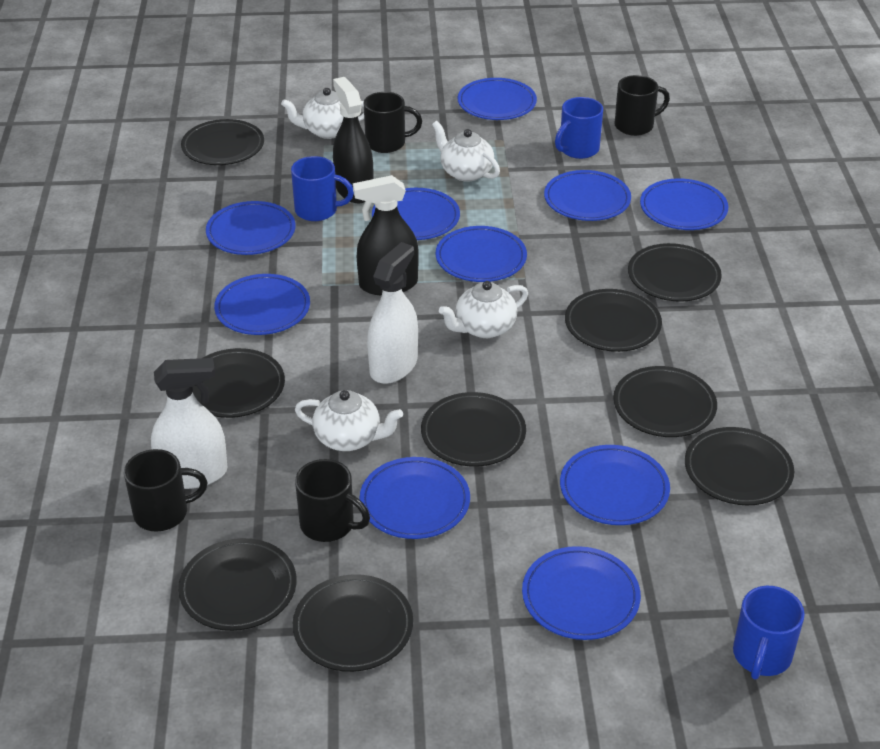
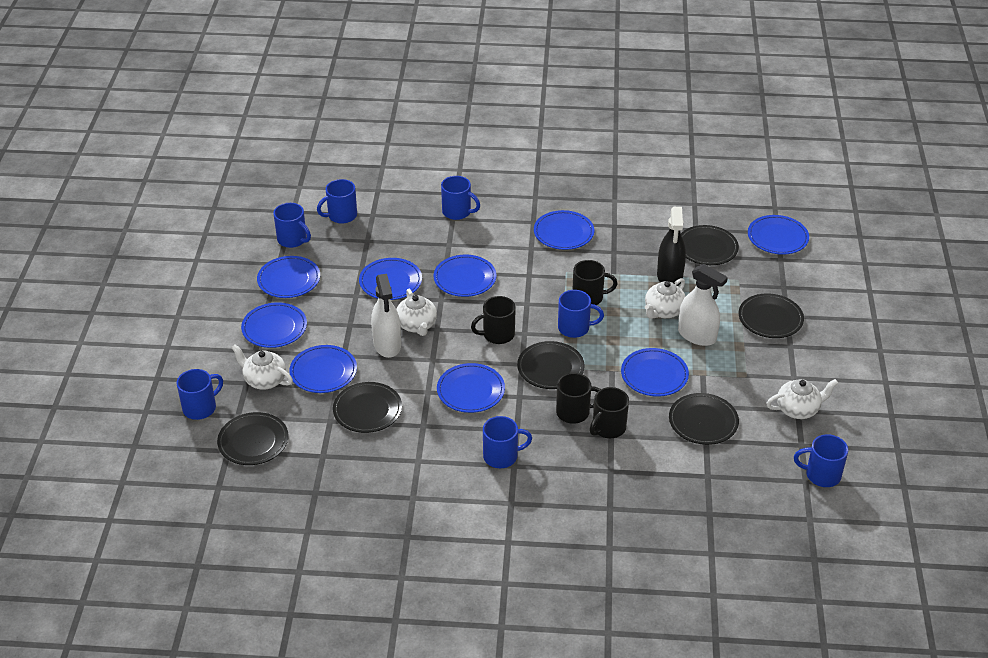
black plate: 9 -> 6
black spray bottle: 2 -> 1
blue mug: 3 -> 7
blue plate: 10 -> 9

